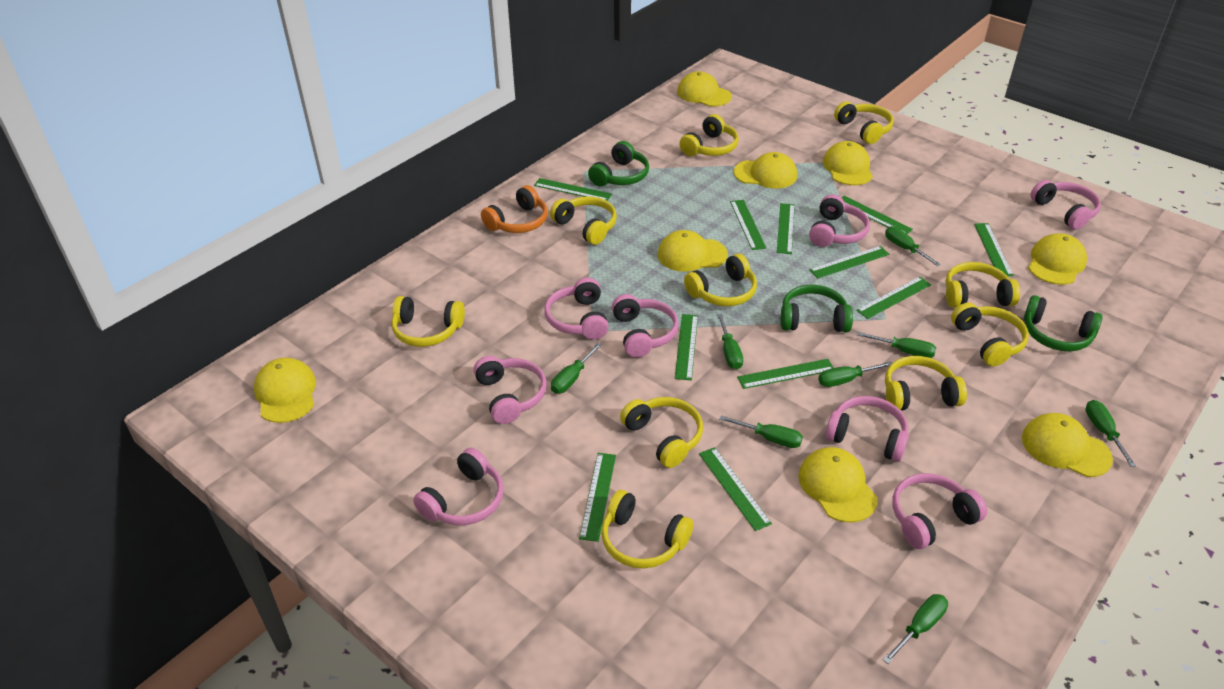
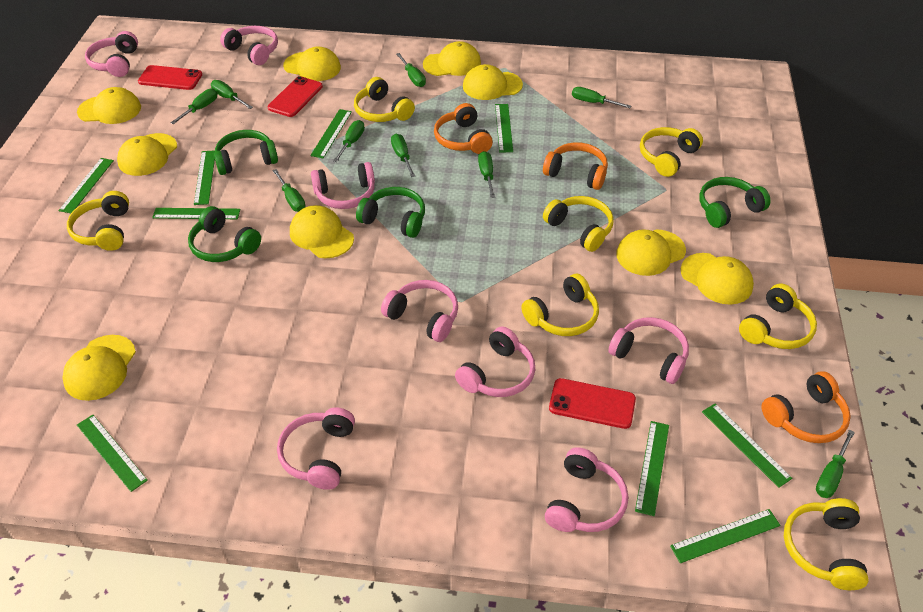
green headphones: 3 -> 4
green ruler: 11 -> 9
green screwdriver: 8 -> 9
orange headphones: 1 -> 3
red phone: 0 -> 3
yellow cap: 8 -> 9
yellow headphones: 10 -> 7

